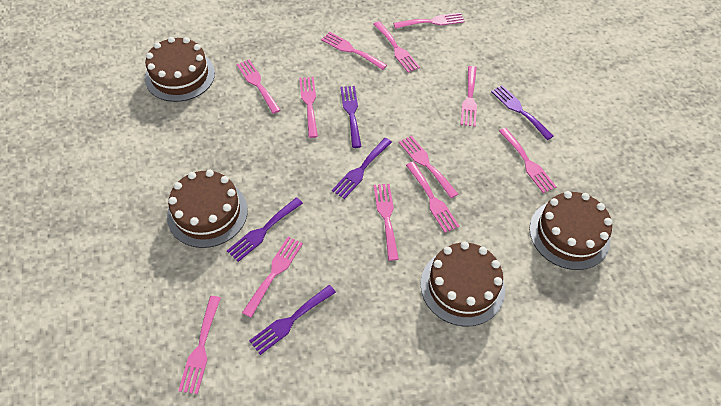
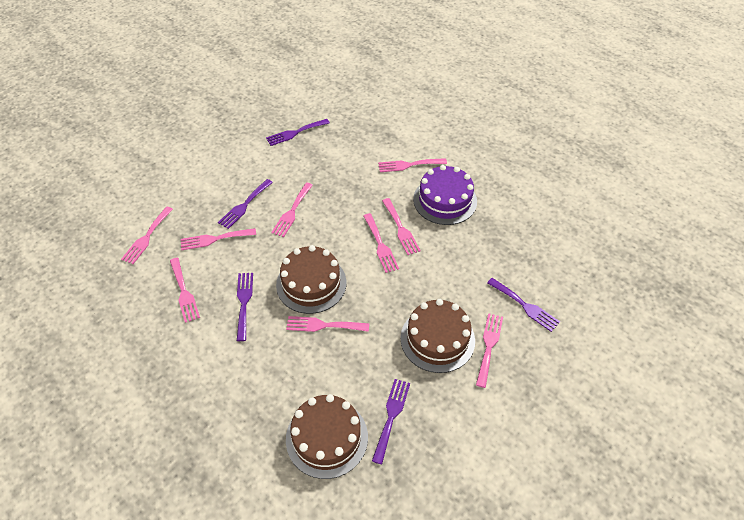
brown cake: 4 -> 3
pink fork: 12 -> 9
purple cake: 0 -> 1

